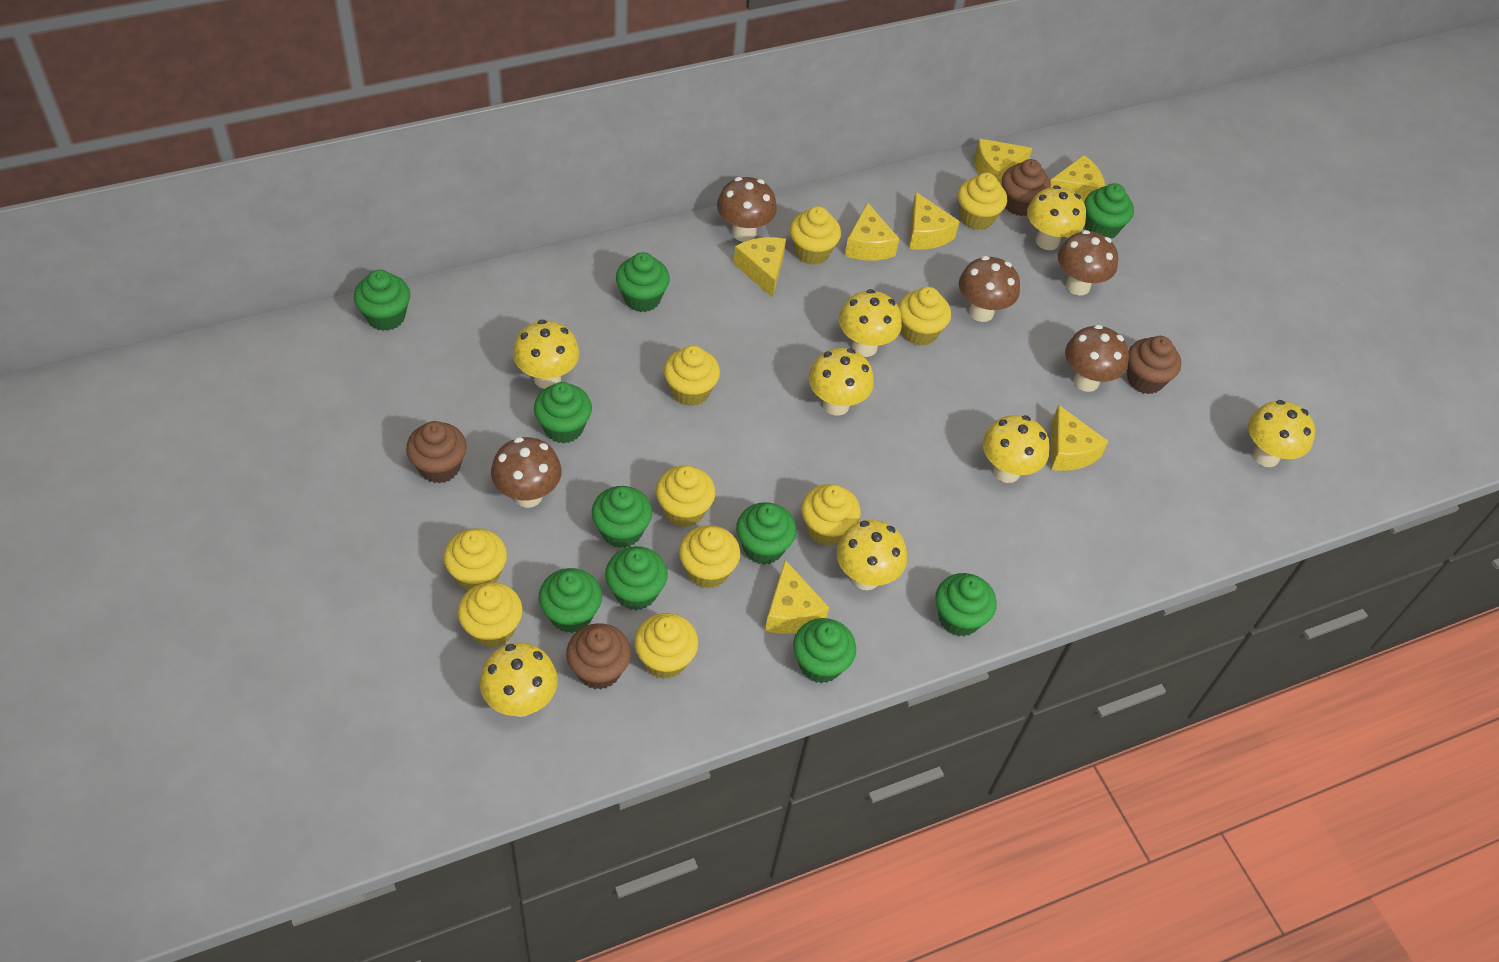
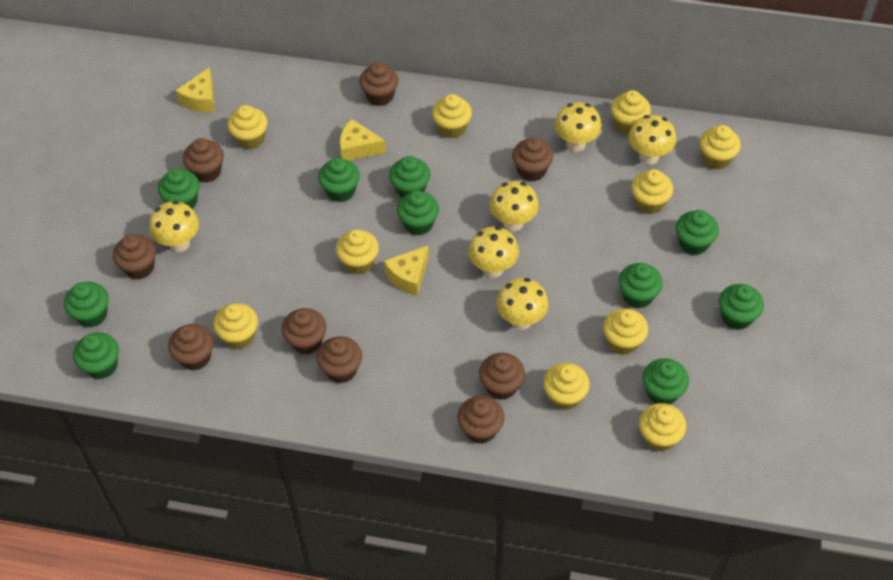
brown cupcake: 4 -> 9
brown mushroom: 5 -> 0
yellow cheese: 7 -> 3
yellow mushroom: 8 -> 6

